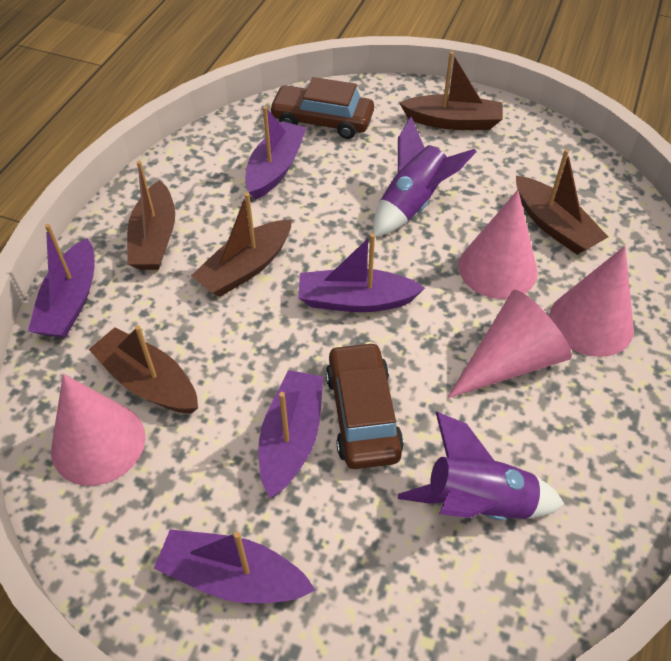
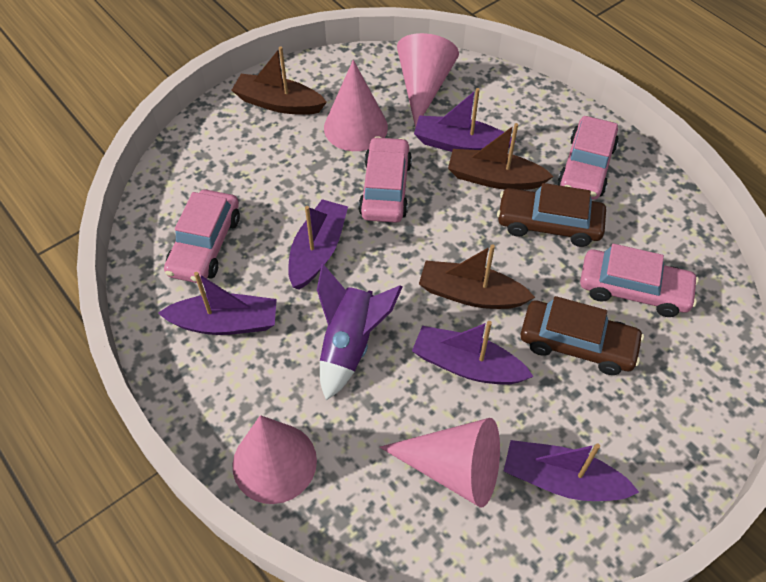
brown boat: 5 -> 3
pink car: 0 -> 4
purple rocket: 2 -> 1

